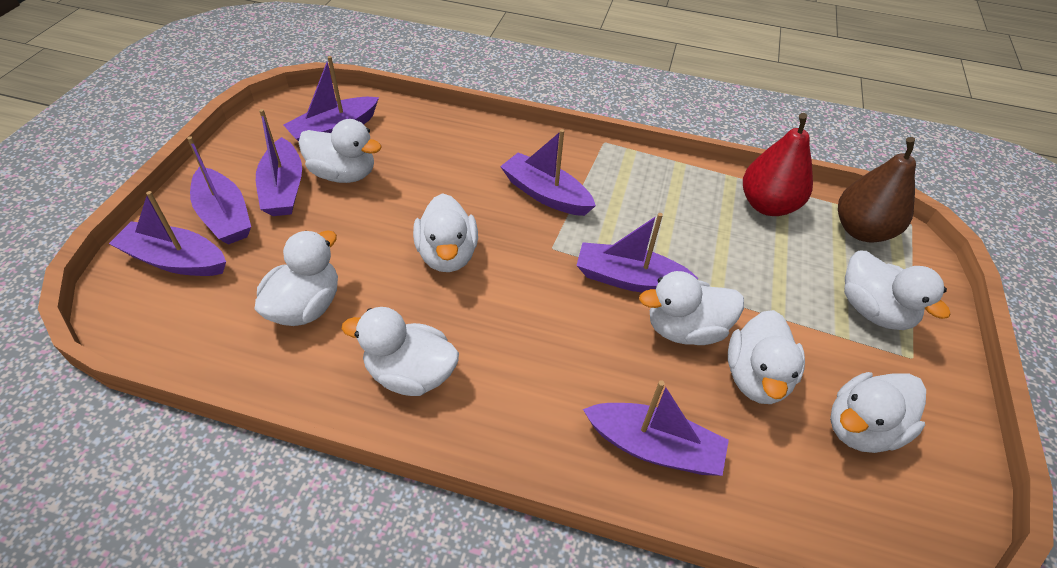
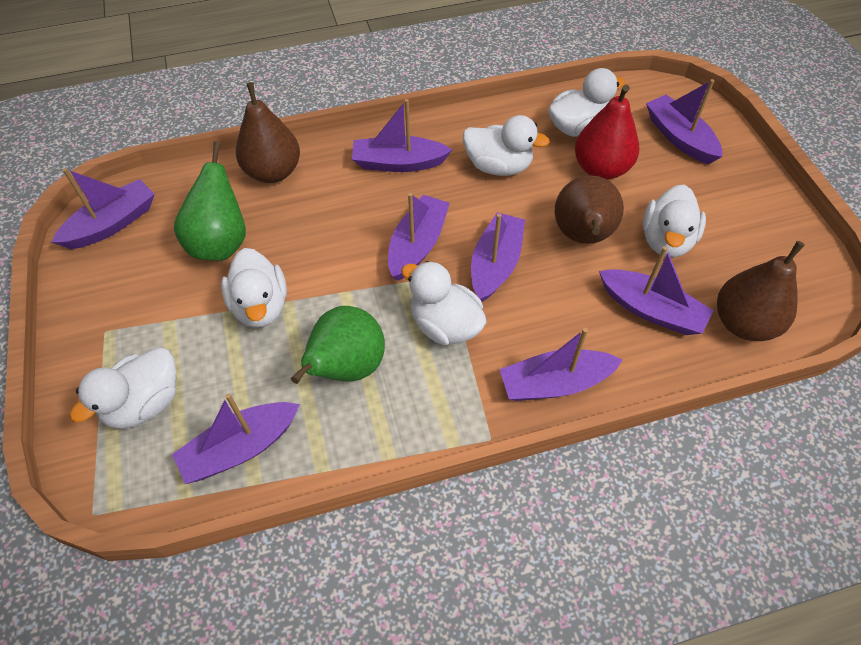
brown pear: 1 -> 3
green pear: 0 -> 2
purple boat: 7 -> 8
white duck: 8 -> 6

